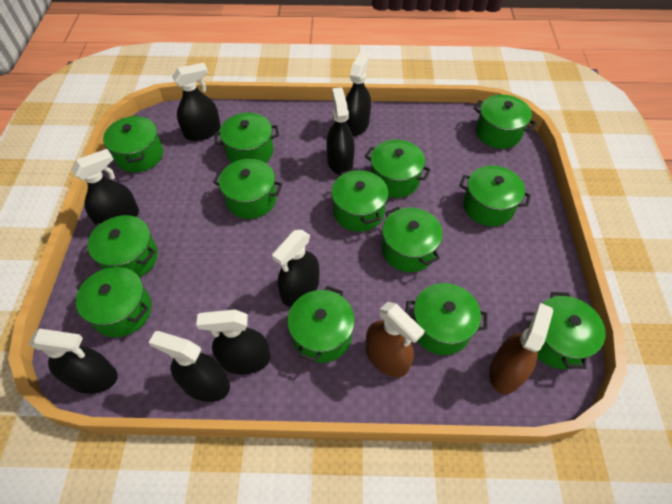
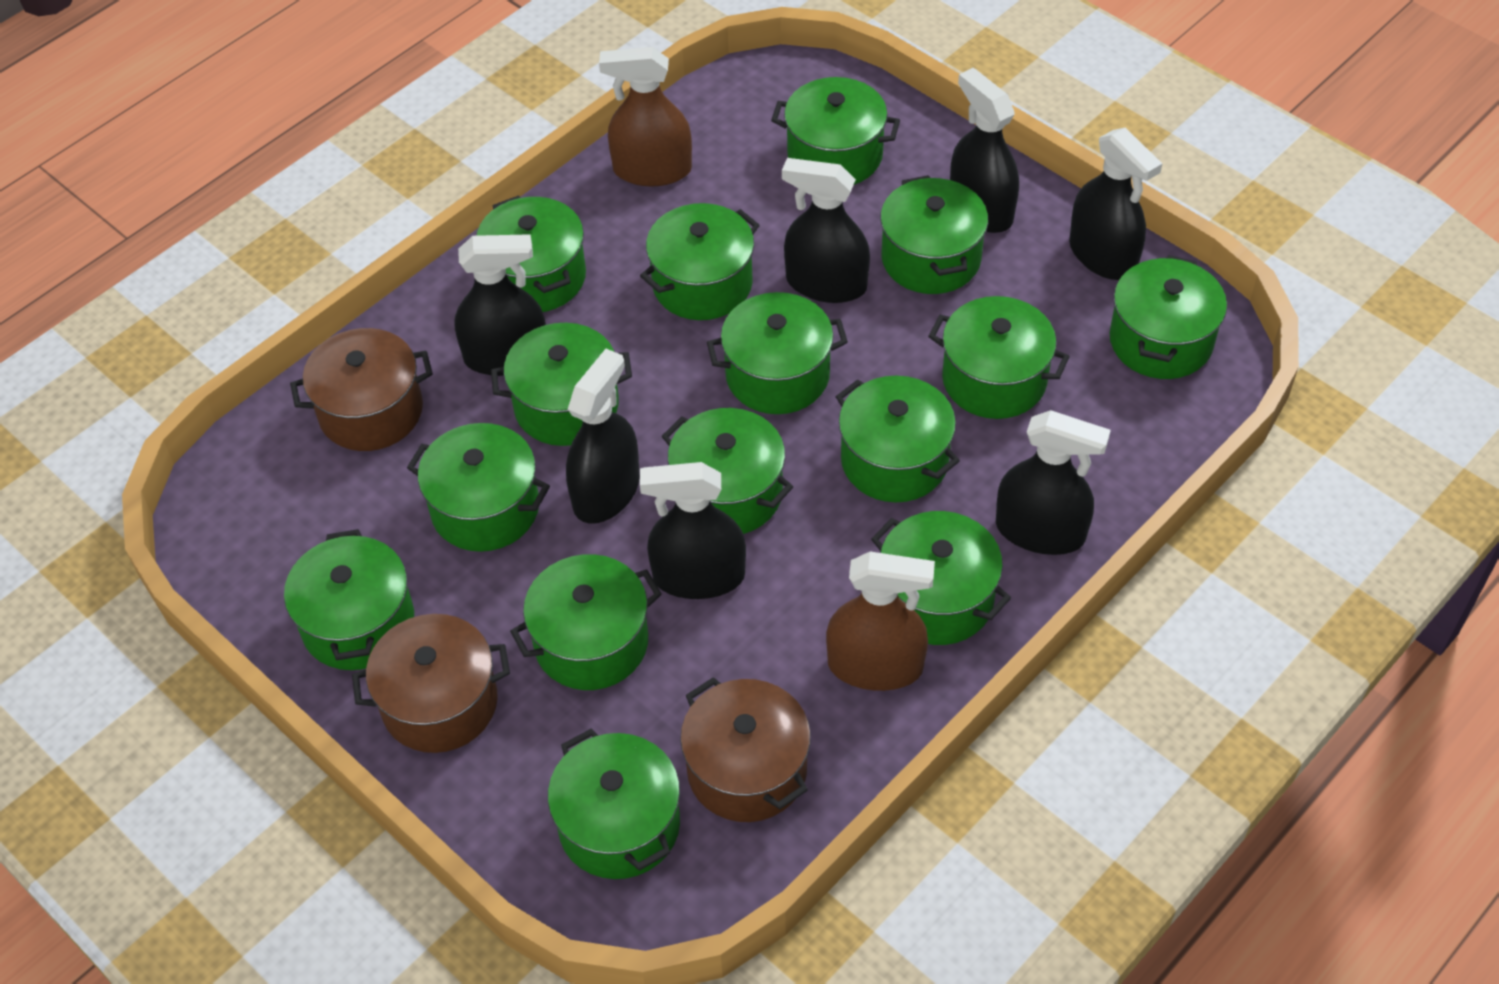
black spray bottle: 8 -> 7
brown pot: 0 -> 3
green pot: 13 -> 15

